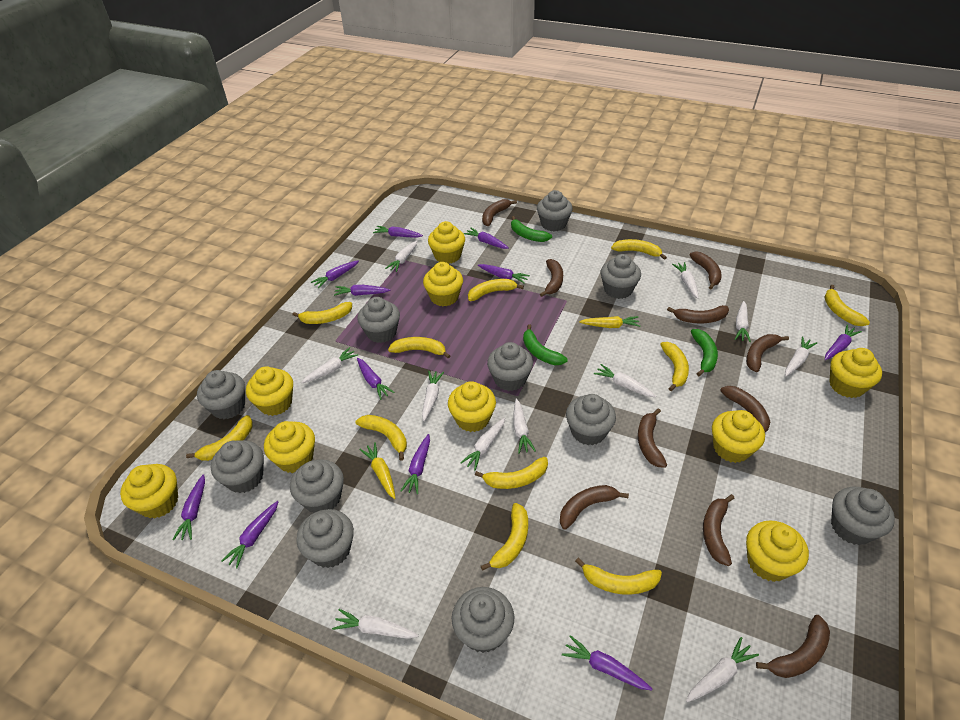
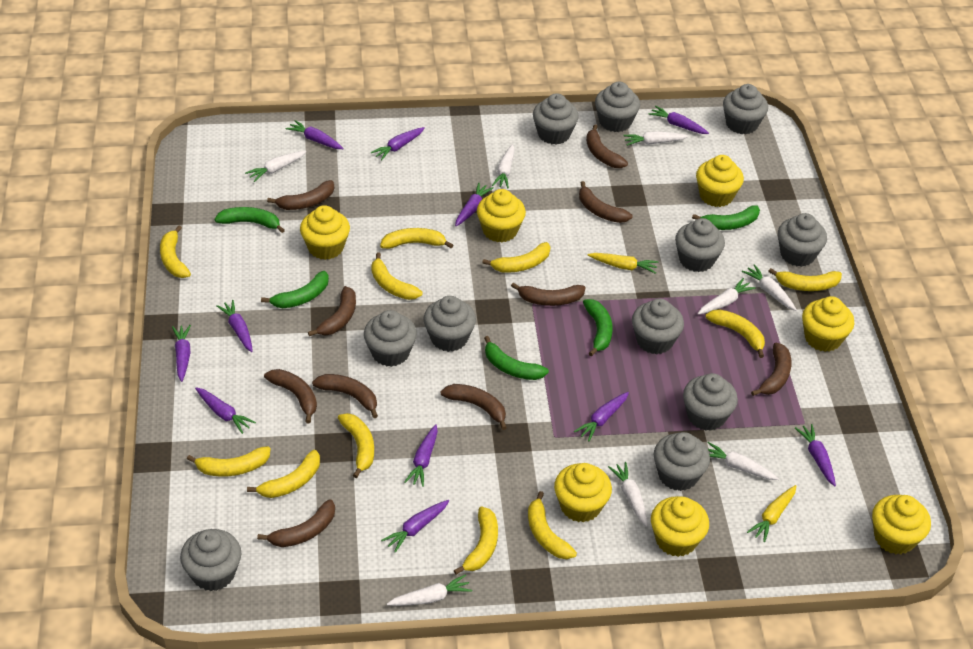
green banana: 3 -> 5
white carrot: 11 -> 8
yellow cupcake: 9 -> 7

